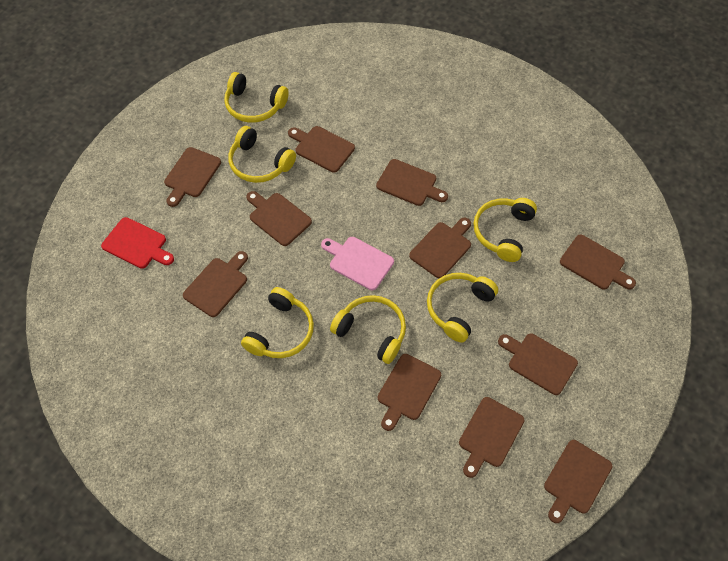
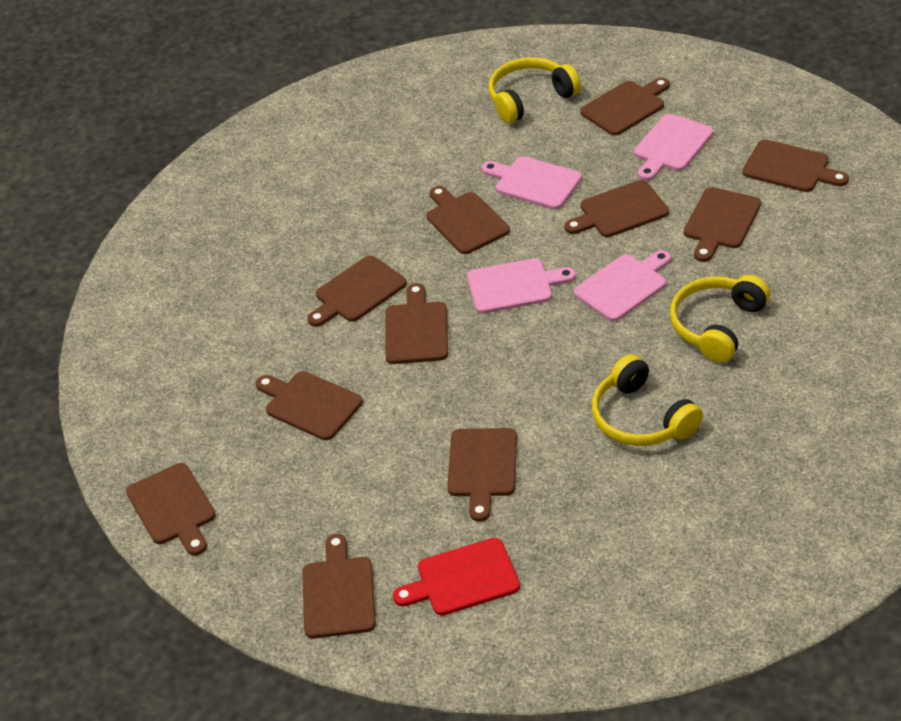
pink cutting board: 1 -> 4
yellow headphones: 6 -> 3

